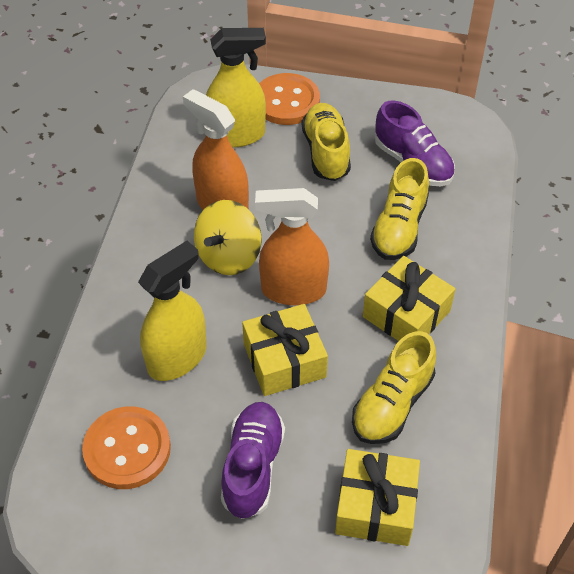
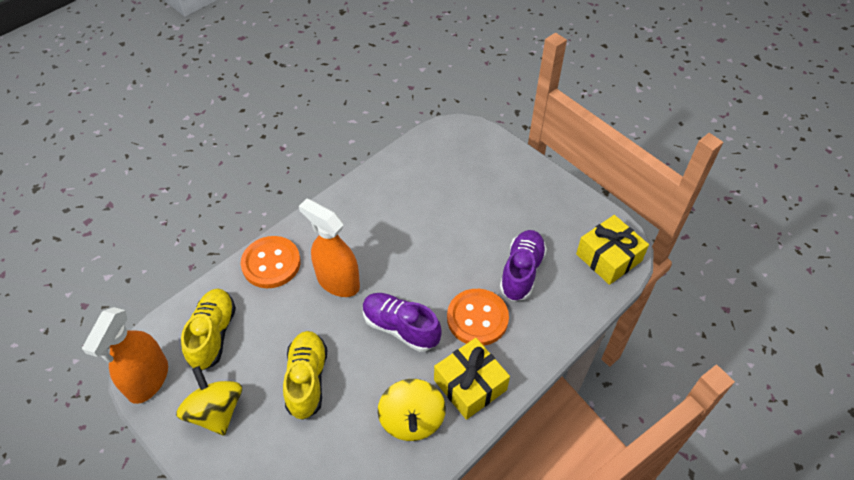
yellow gift: 3 -> 2
yellow shoe: 3 -> 2
yellow spinning top: 1 -> 2
yellow spray bottle: 2 -> 0

